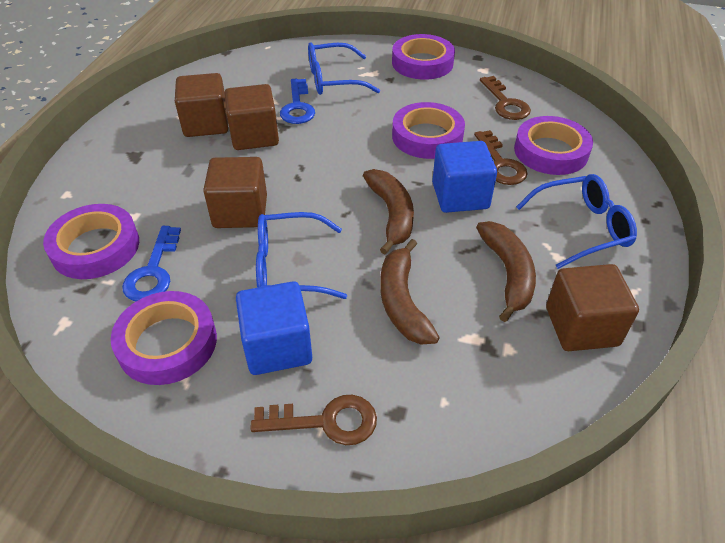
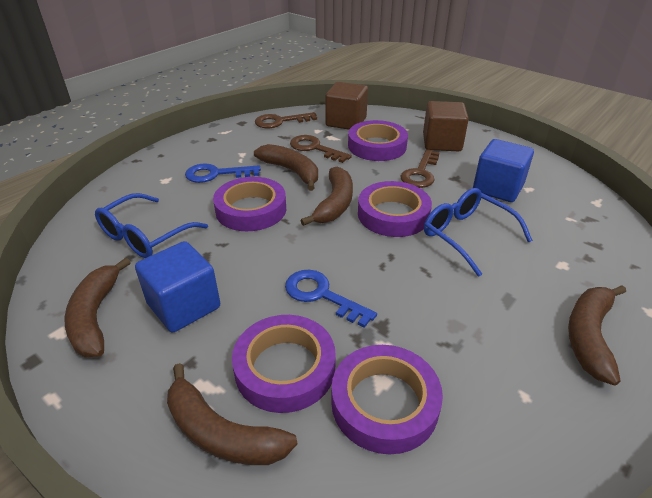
blue glasses: 3 -> 2
brown banana: 3 -> 5
brown cube: 4 -> 2

